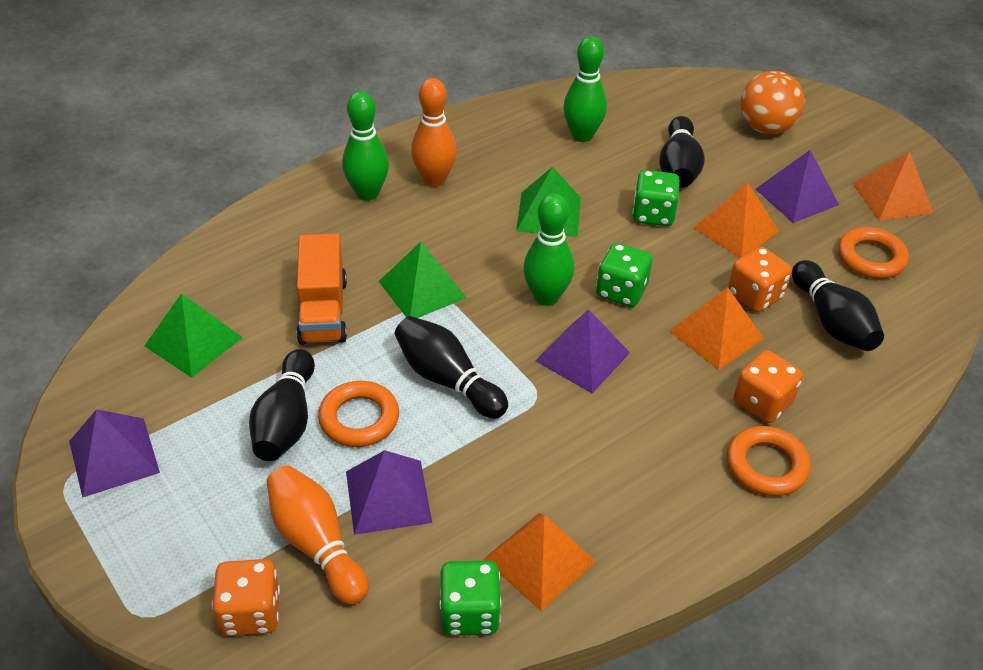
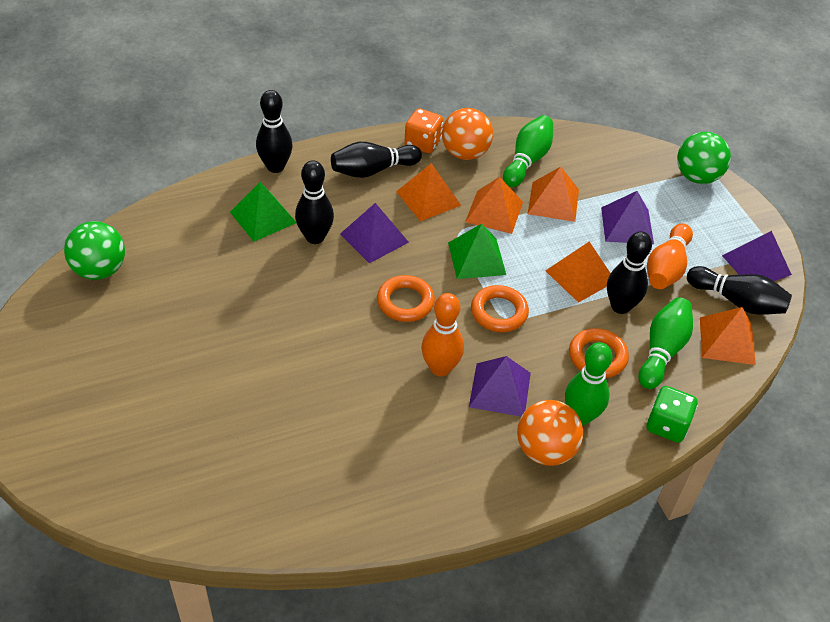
black bowling pin: 4 -> 5
green ball: 0 -> 2
green dice: 3 -> 1
green pyramid: 3 -> 2
orange ball: 1 -> 2
orange dice: 3 -> 1
orange pyramid: 4 -> 5
orange truck: 1 -> 0

